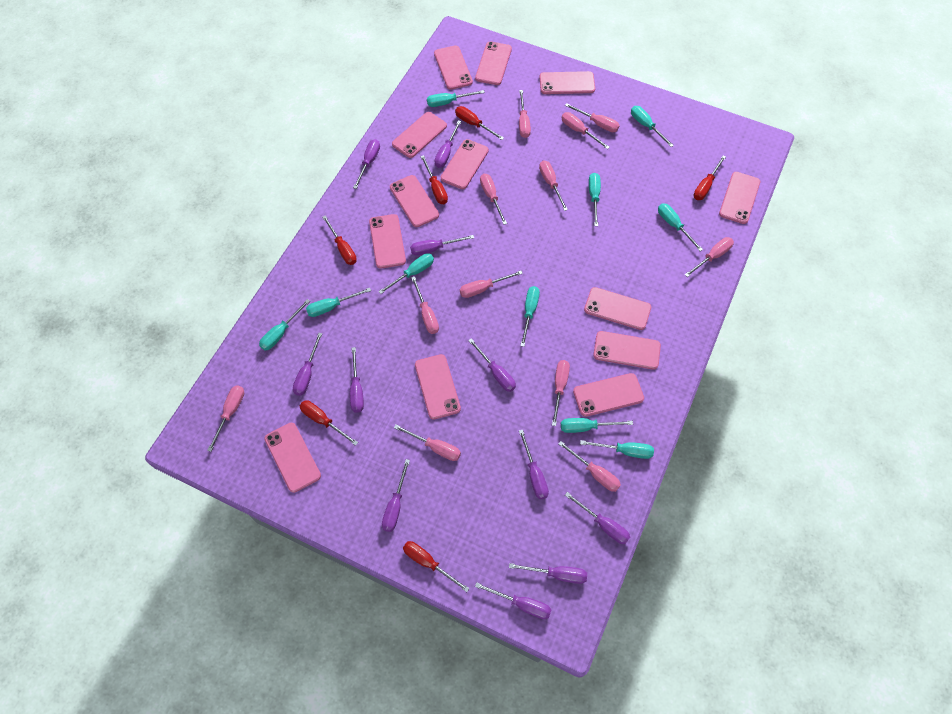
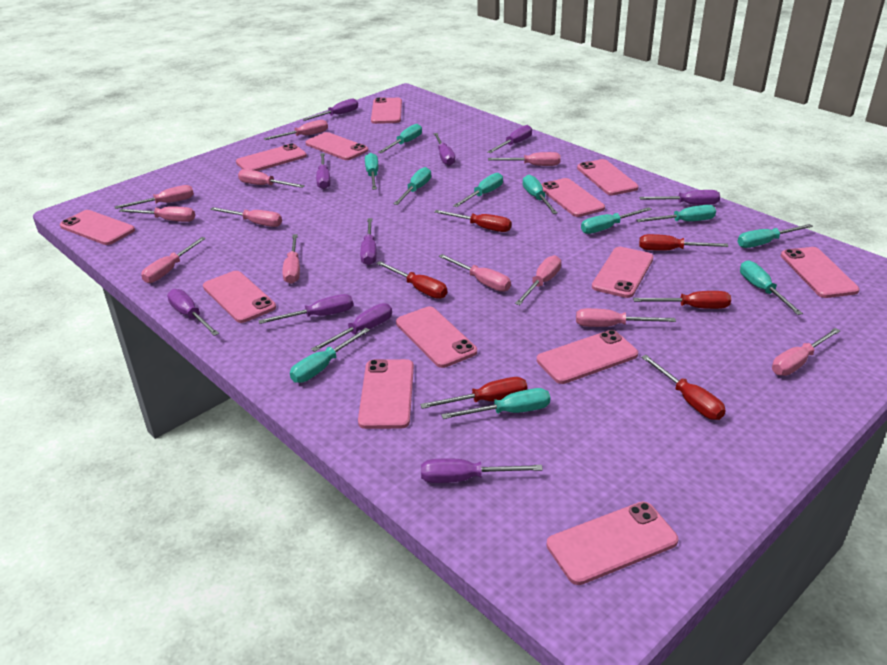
purple screwdriver: 11 -> 10
turquoise screwdriver: 10 -> 11

